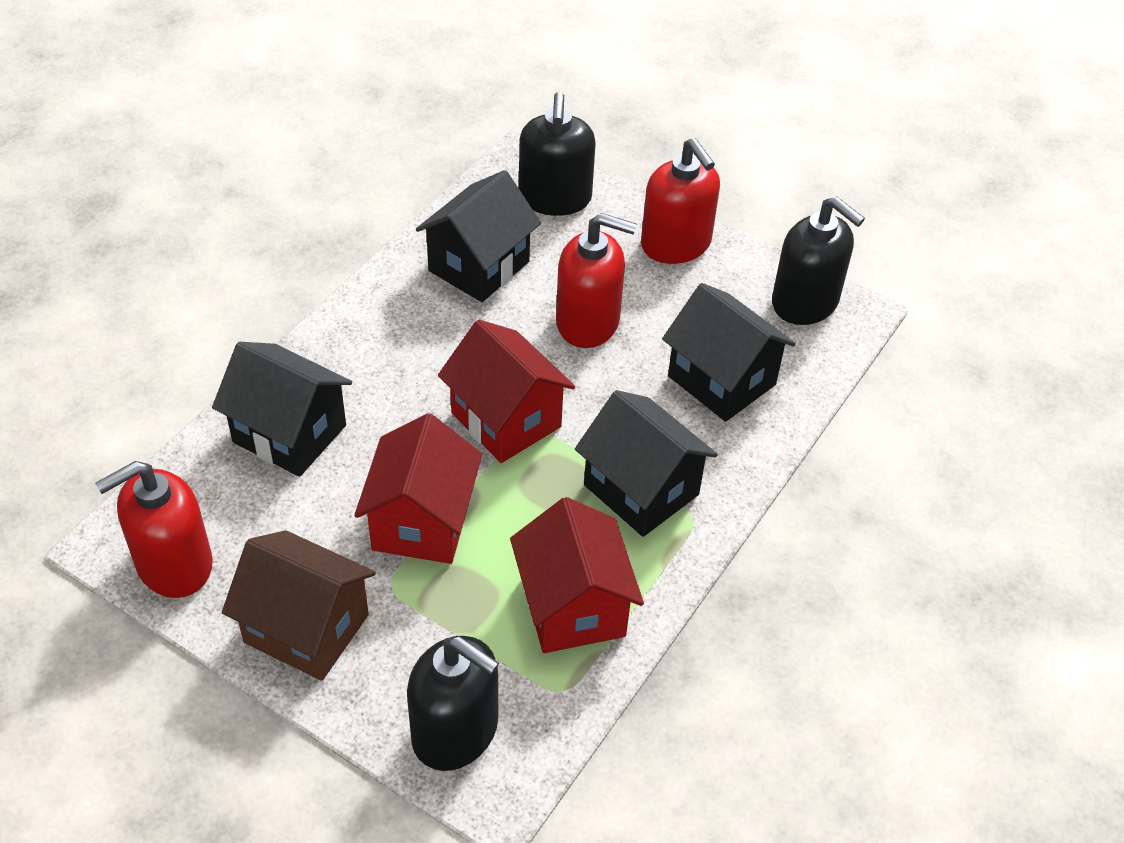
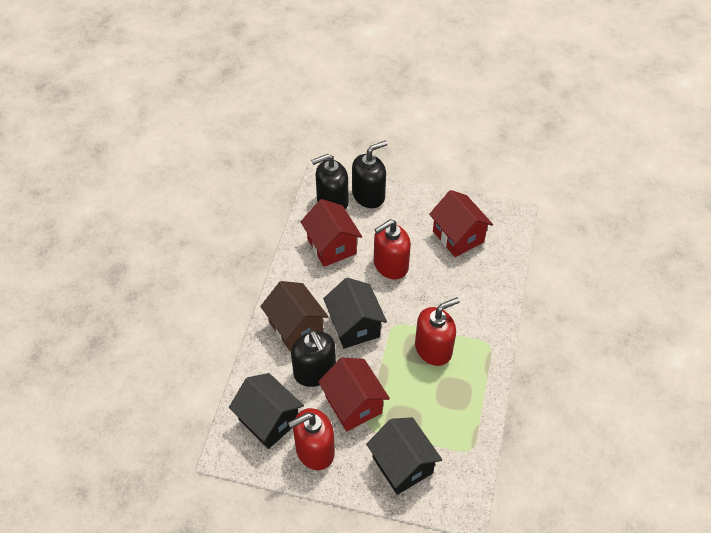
black house: 4 -> 3

